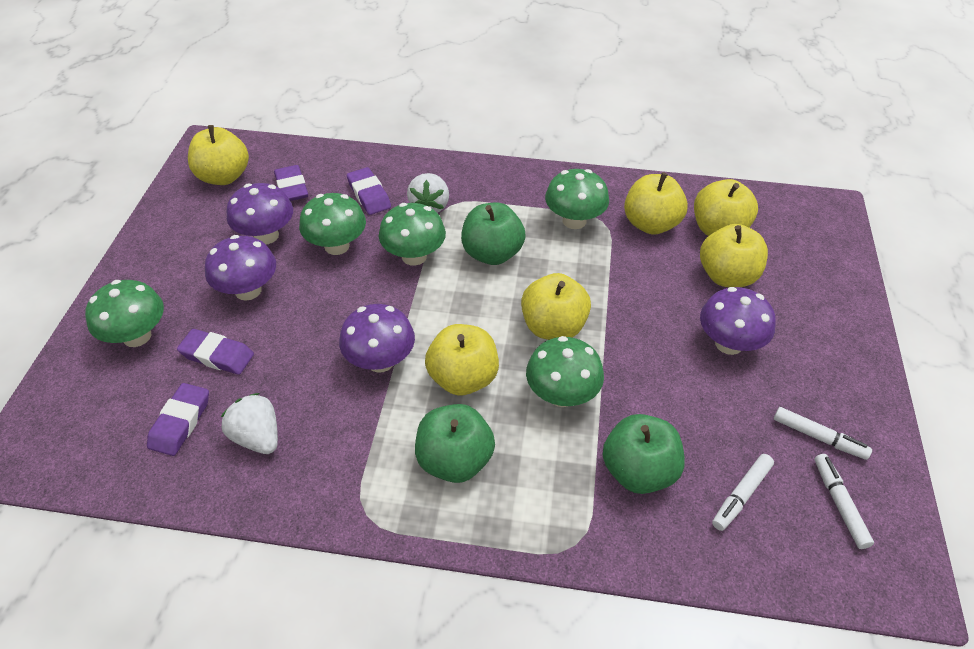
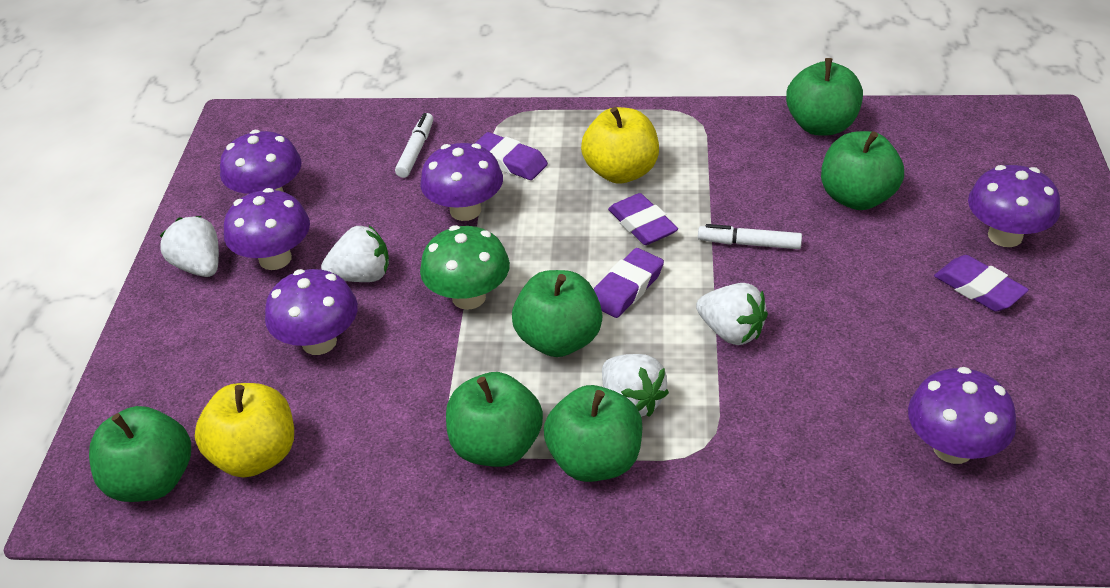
green apple: 3 -> 6
green mushroom: 5 -> 1
purple mushroom: 4 -> 6
white marker: 3 -> 2
white strawberry: 2 -> 4
yellow apple: 6 -> 2

